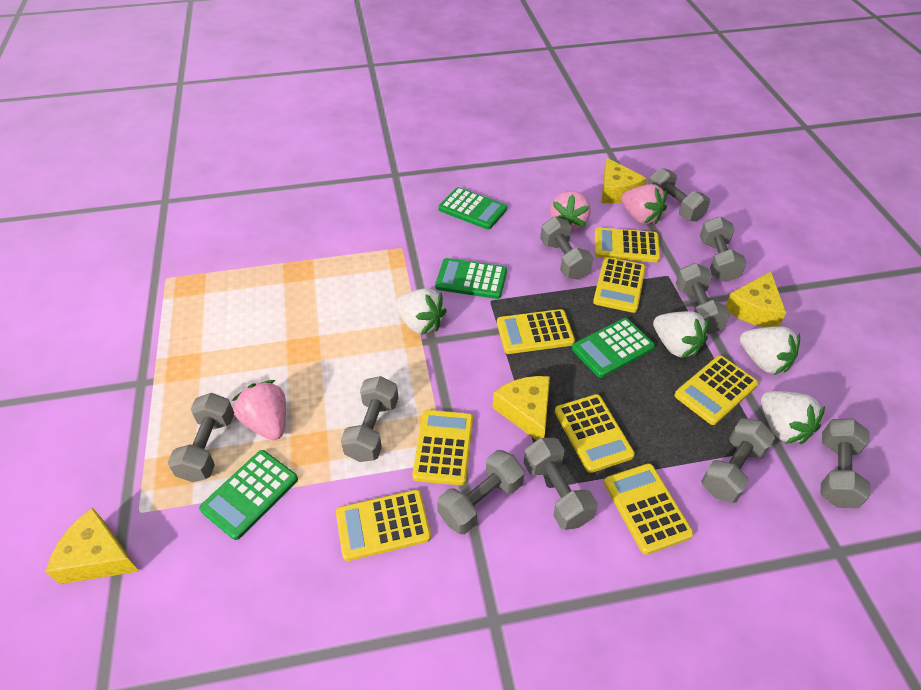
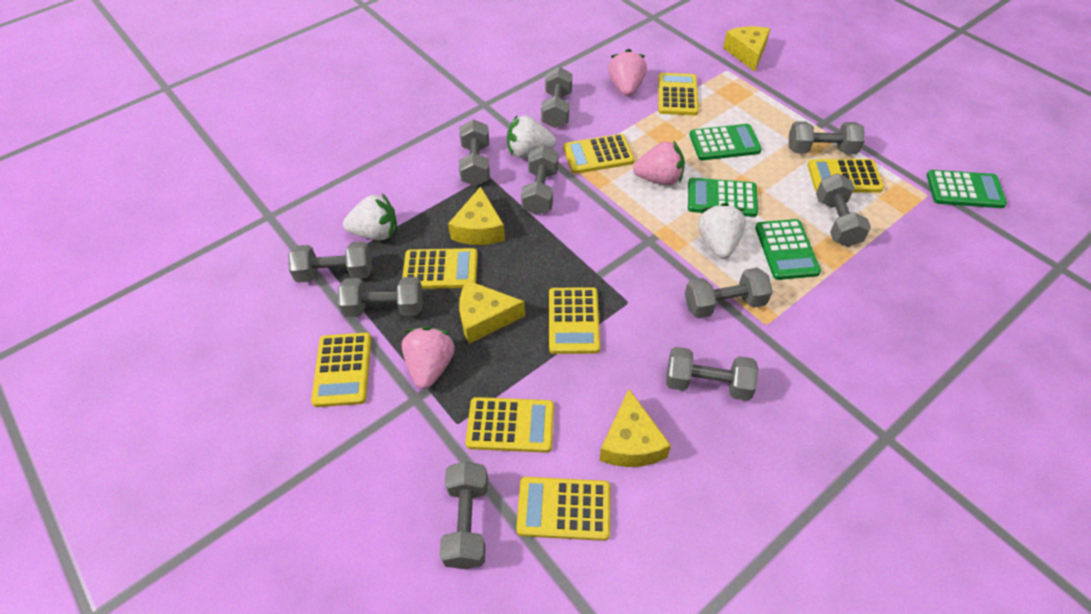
white strawberry: 4 -> 3

